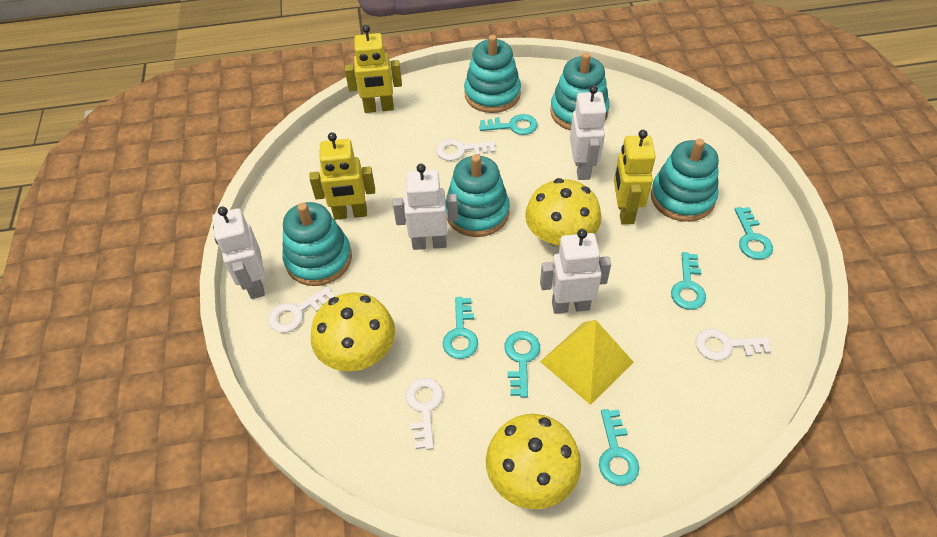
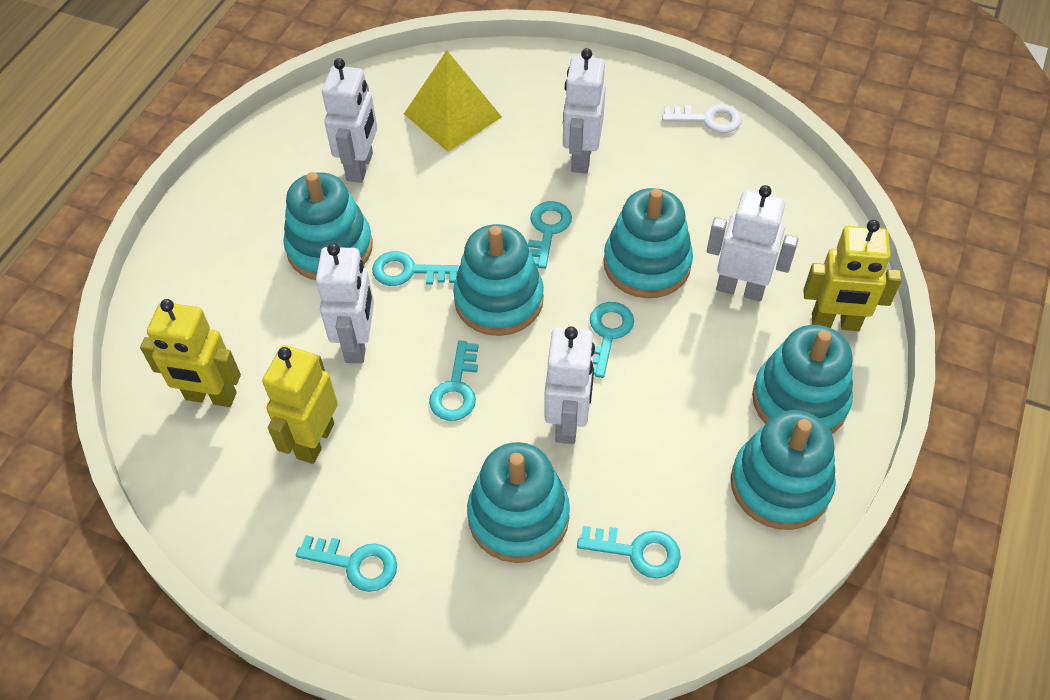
turquoise stacking toy: 5 -> 6
white key: 4 -> 1
white robot: 4 -> 5
yellow mushroom: 3 -> 0

